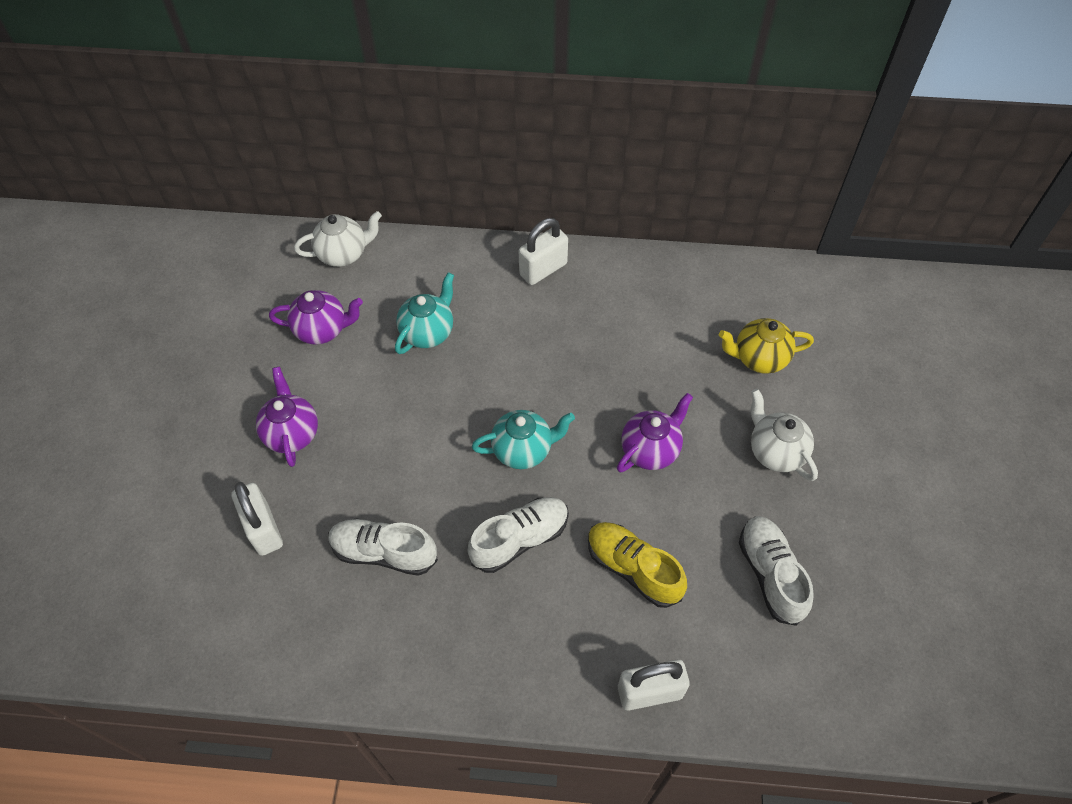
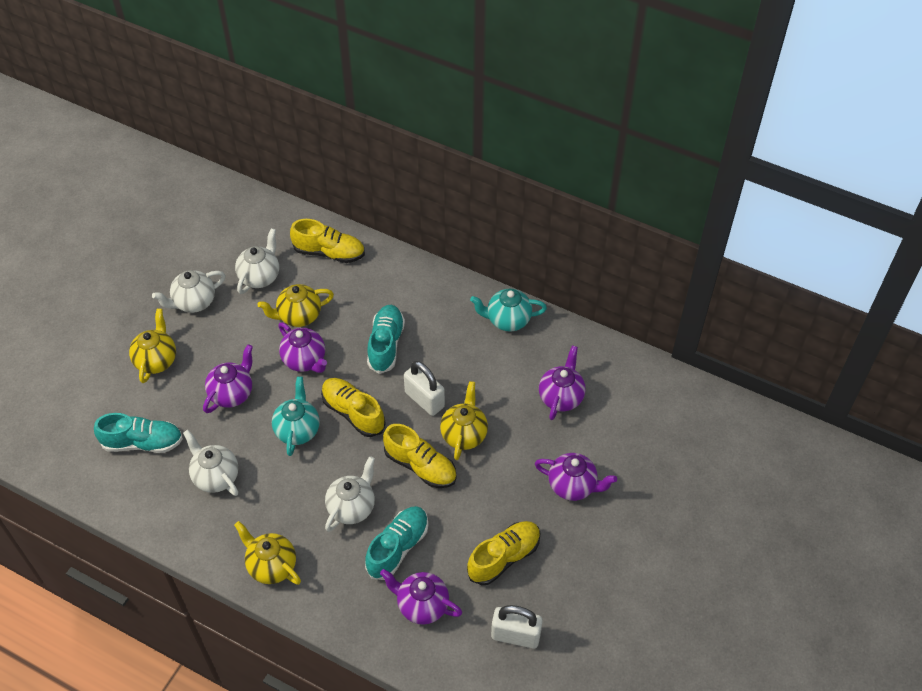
purple teapot: 3 -> 5
turquoise shoe: 0 -> 3
white padlock: 3 -> 2
white shoe: 3 -> 0
white teapot: 2 -> 4
yellow shoe: 1 -> 4
yellow teapot: 1 -> 4

